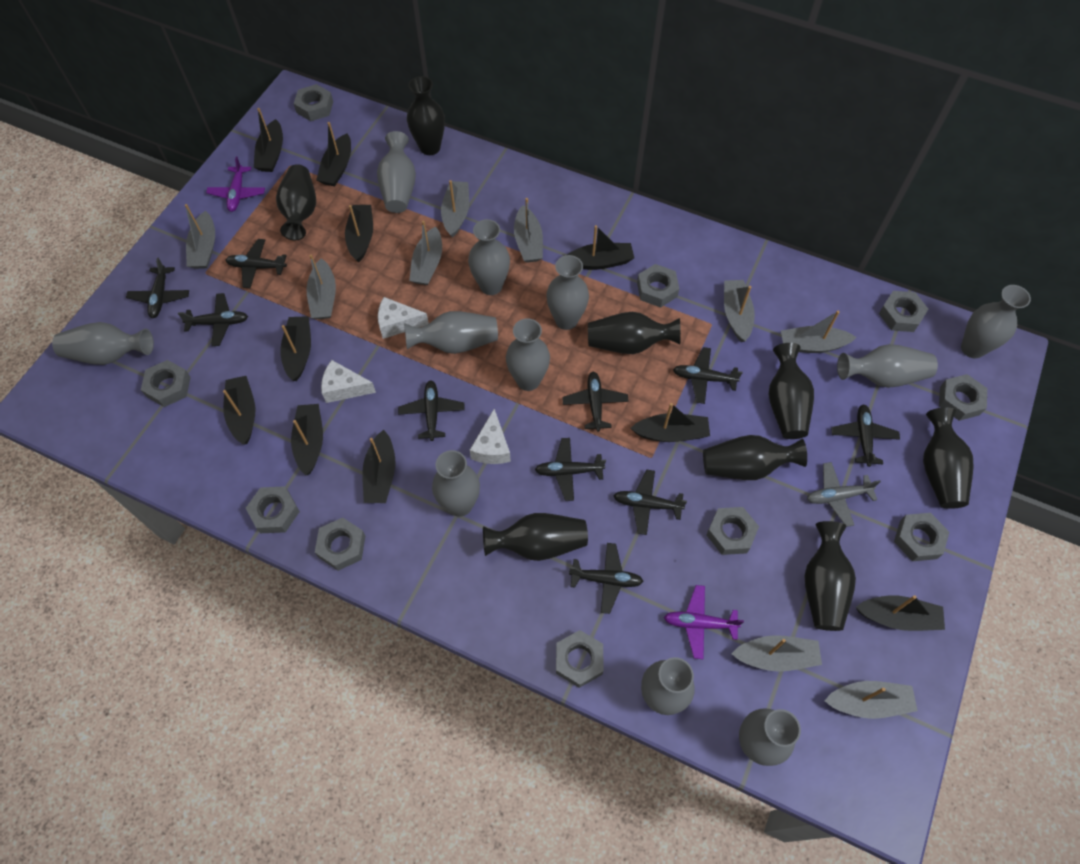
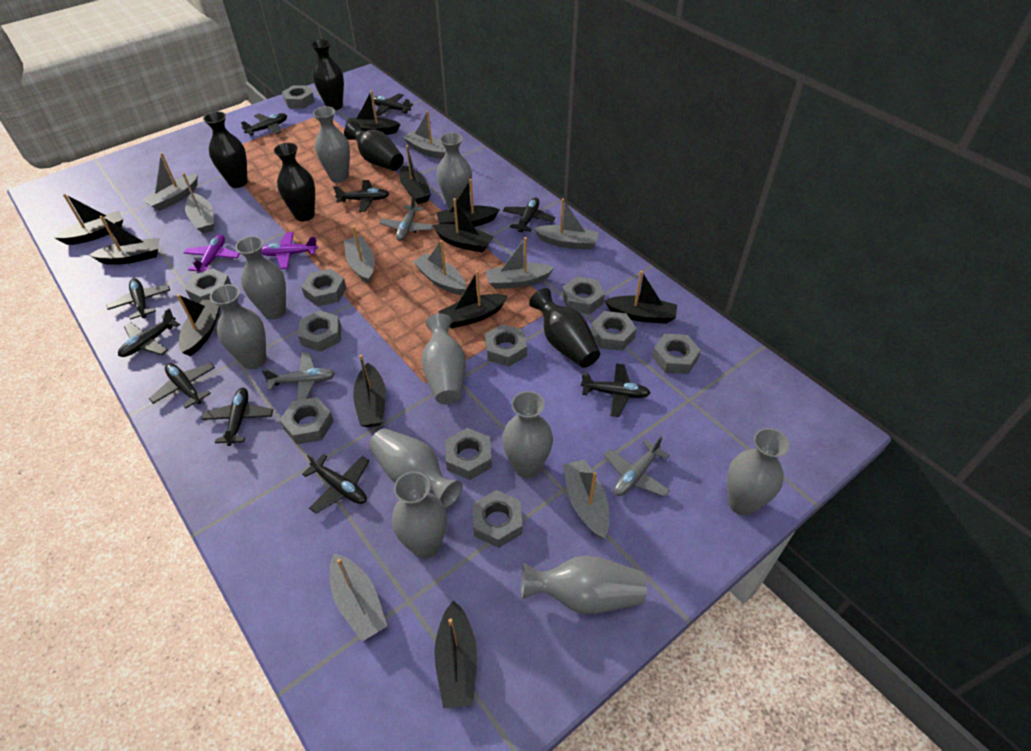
black boat: 10 -> 11
black vase: 8 -> 5
grey nut: 10 -> 11
grey plane: 1 -> 3
grey vase: 11 -> 10
white cheese: 3 -> 0

